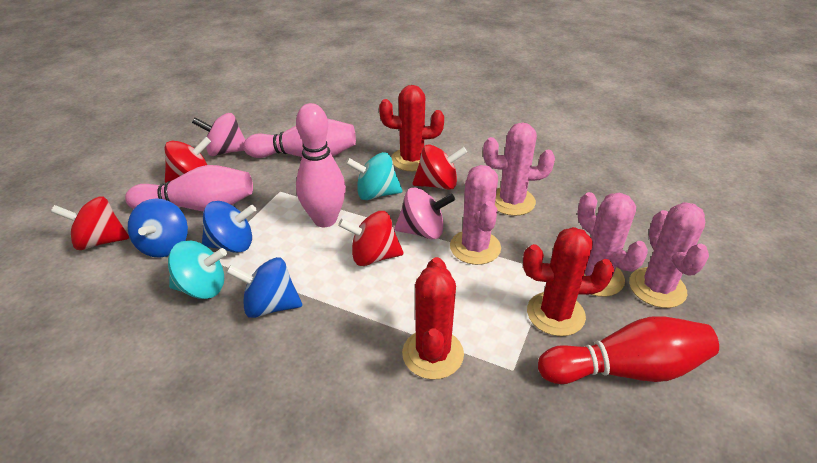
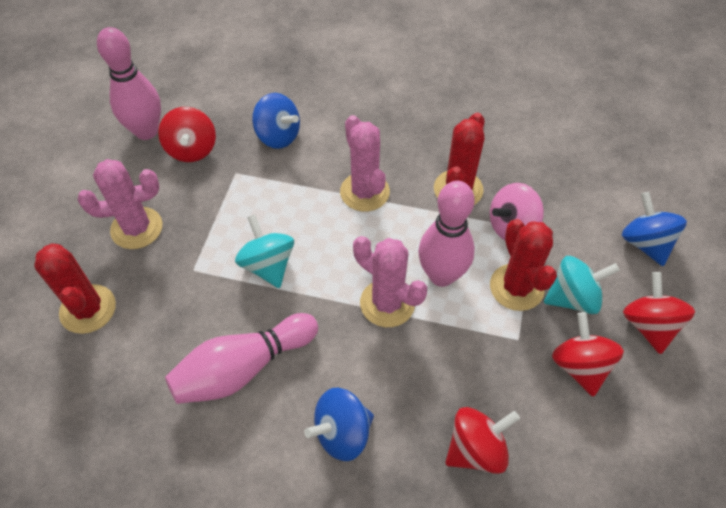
pink cactus: 4 -> 3
pink spinning top: 2 -> 1
red bowling pin: 1 -> 0

